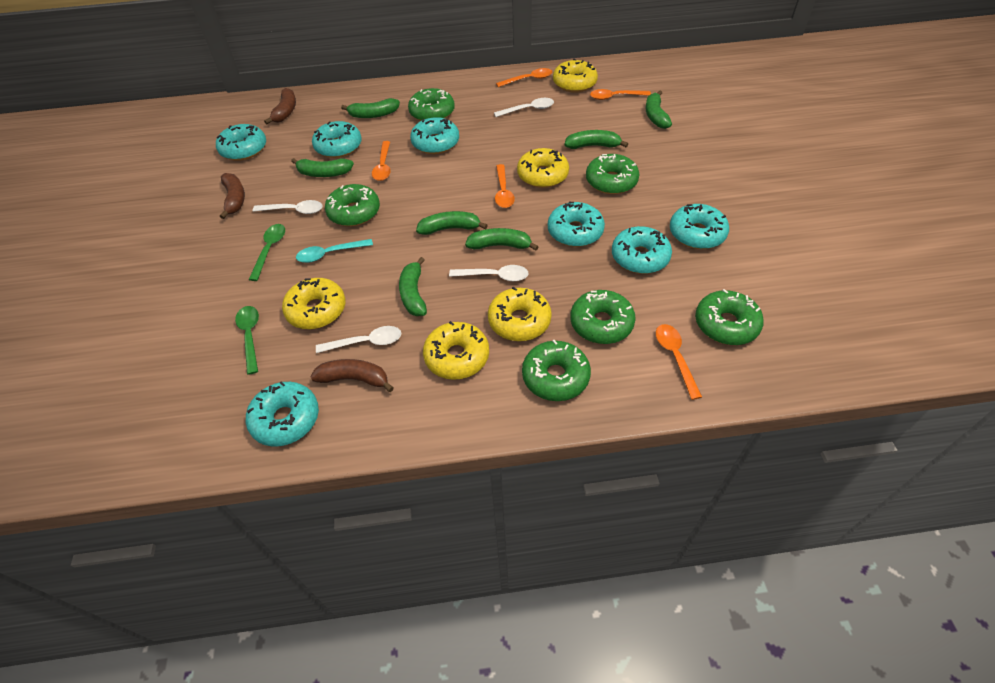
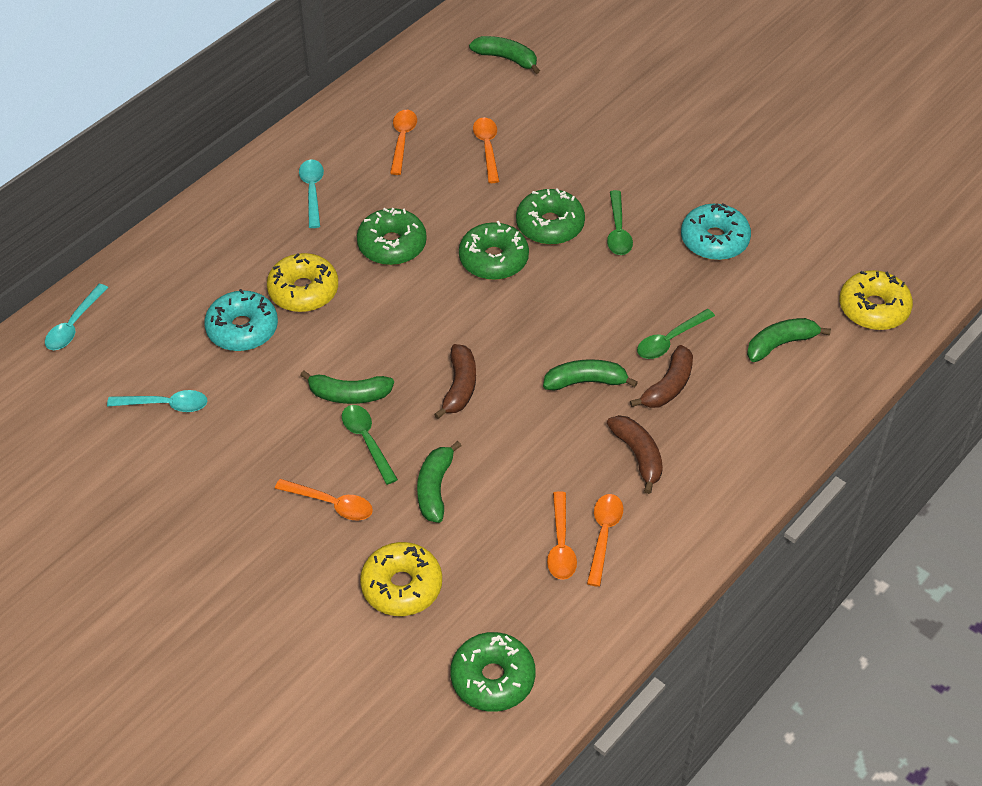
green banana: 7 -> 5
green donut: 6 -> 4
green spoon: 2 -> 3
turquoise donut: 7 -> 2
turquoise spoon: 1 -> 3
white spoon: 4 -> 0
yellow donut: 5 -> 3

